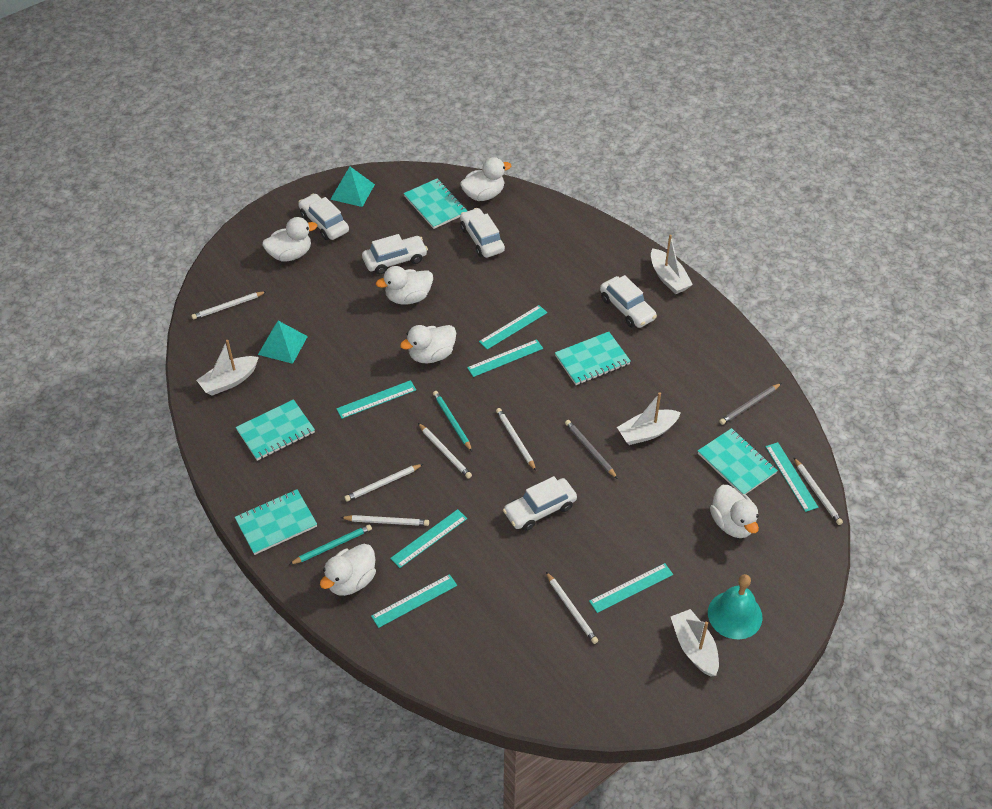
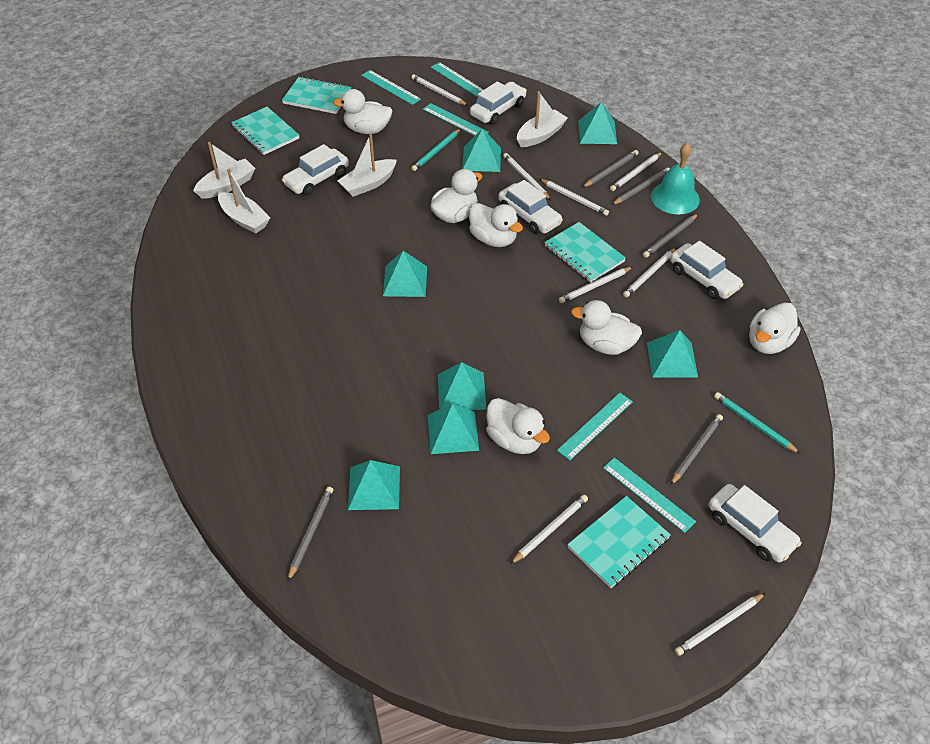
grey pencil: 2 -> 5
turquoise notebook: 5 -> 4
turquoise pyramid: 2 -> 7
turquoise ruler: 7 -> 5
white pencil: 7 -> 8

